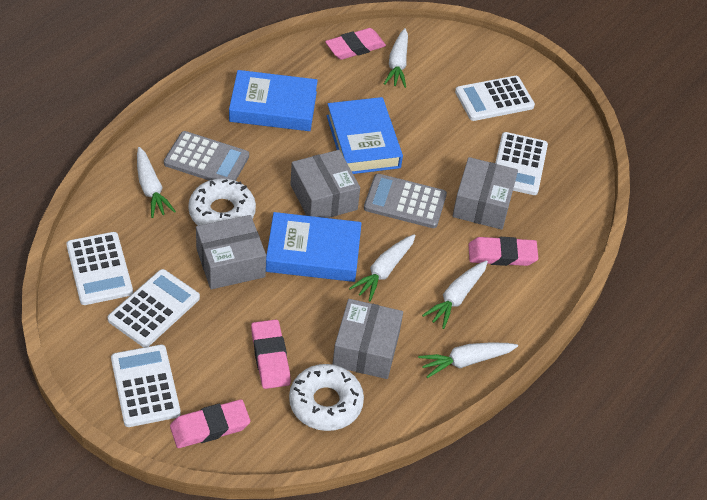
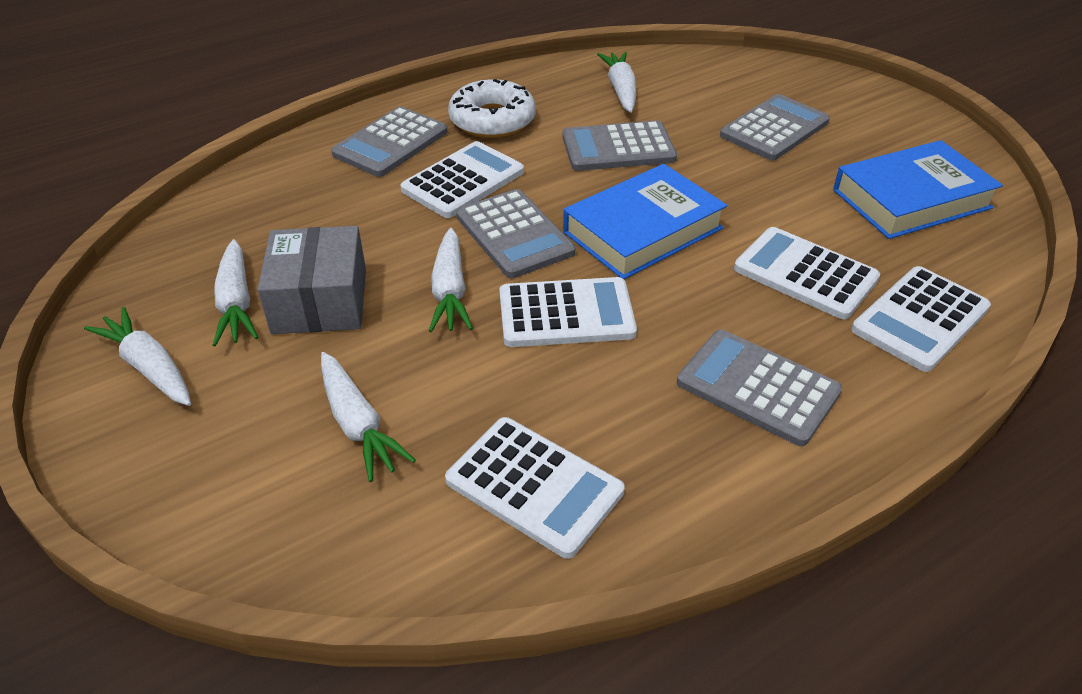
blue book: 3 -> 2
grey box: 4 -> 1
grey calculator: 2 -> 5
pink eraser: 4 -> 0
white donut: 2 -> 1

